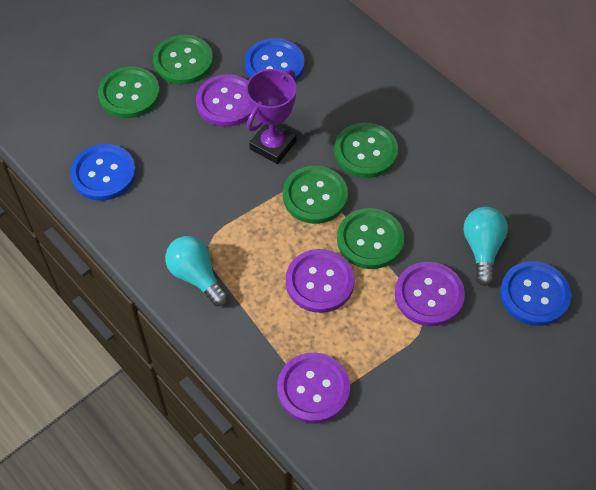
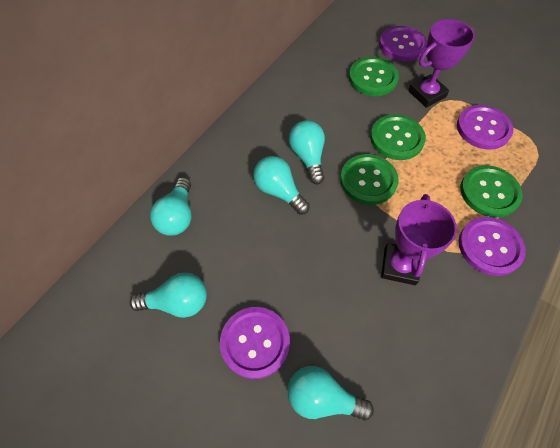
blue button: 3 -> 0
green button: 5 -> 4
purple trophy: 1 -> 2
turquoise light bulb: 2 -> 5

